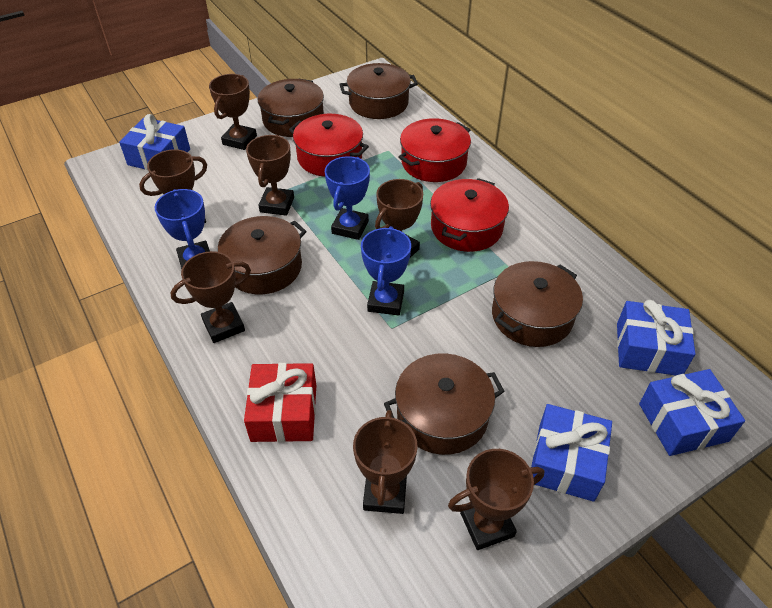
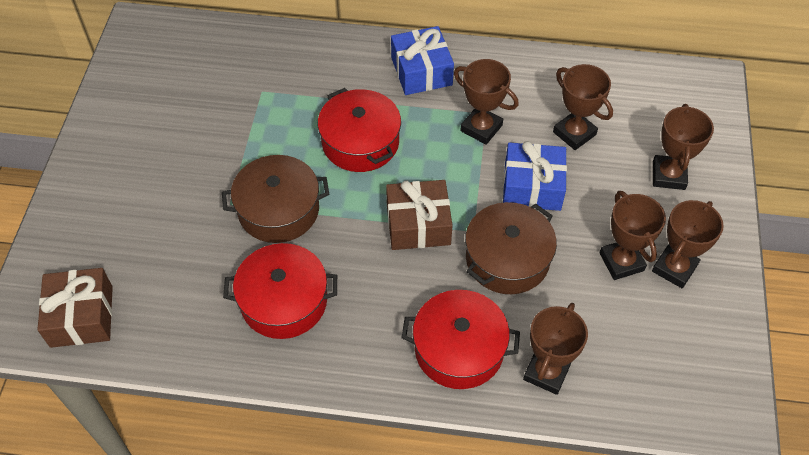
blue gift: 4 -> 2
blue trophy: 3 -> 0
brown gift: 0 -> 2
brown pot: 5 -> 2
brown trophy: 7 -> 6
red gift: 1 -> 0

